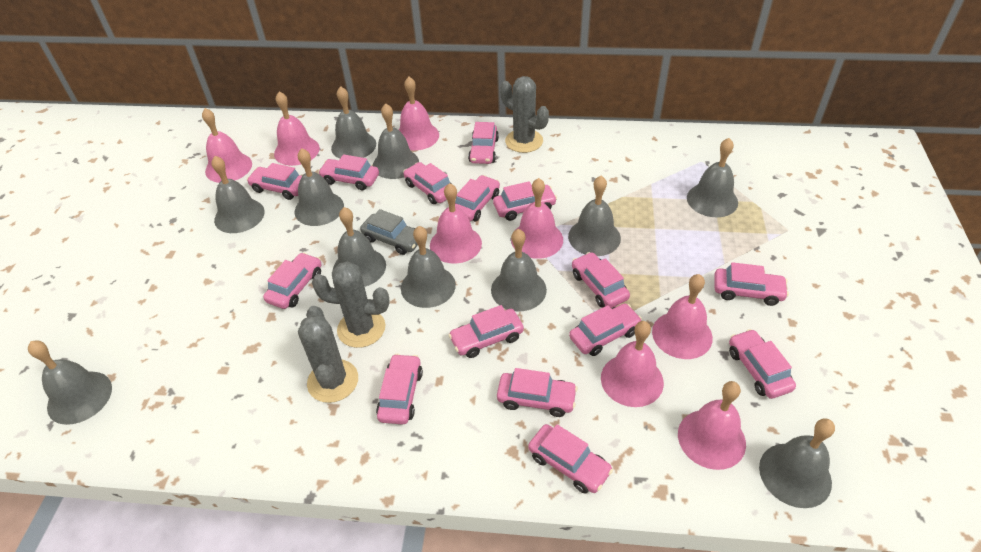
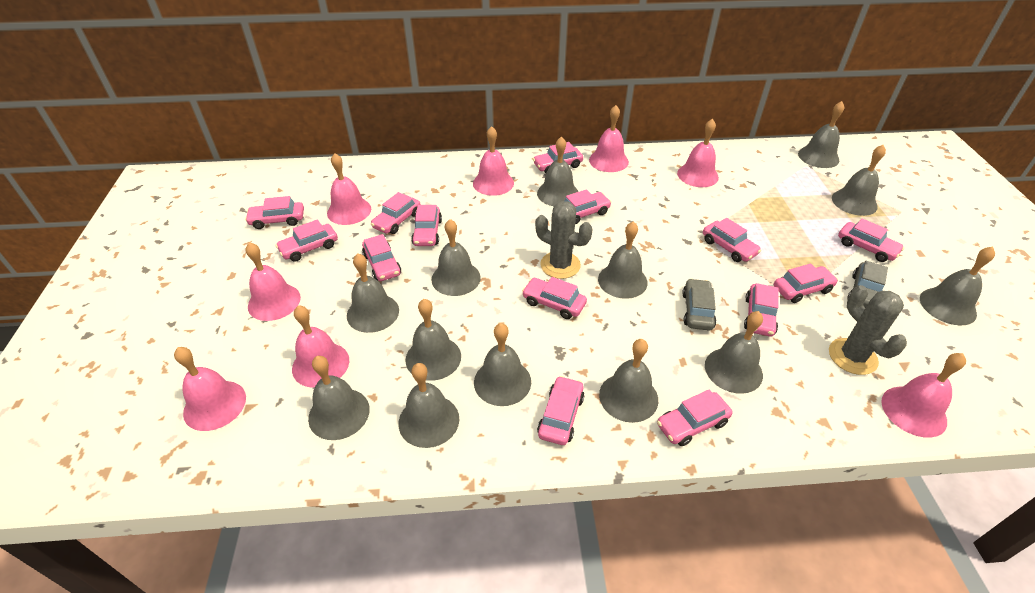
grey bell: 11 -> 13
grey cactus: 3 -> 2
grey car: 1 -> 2
pink car: 15 -> 14

